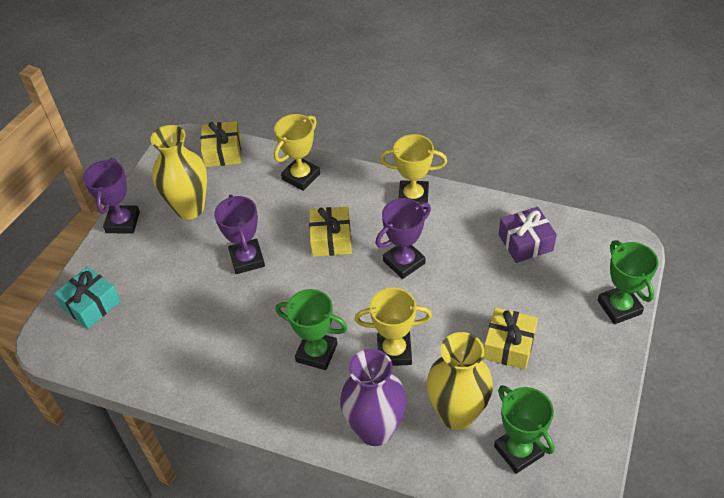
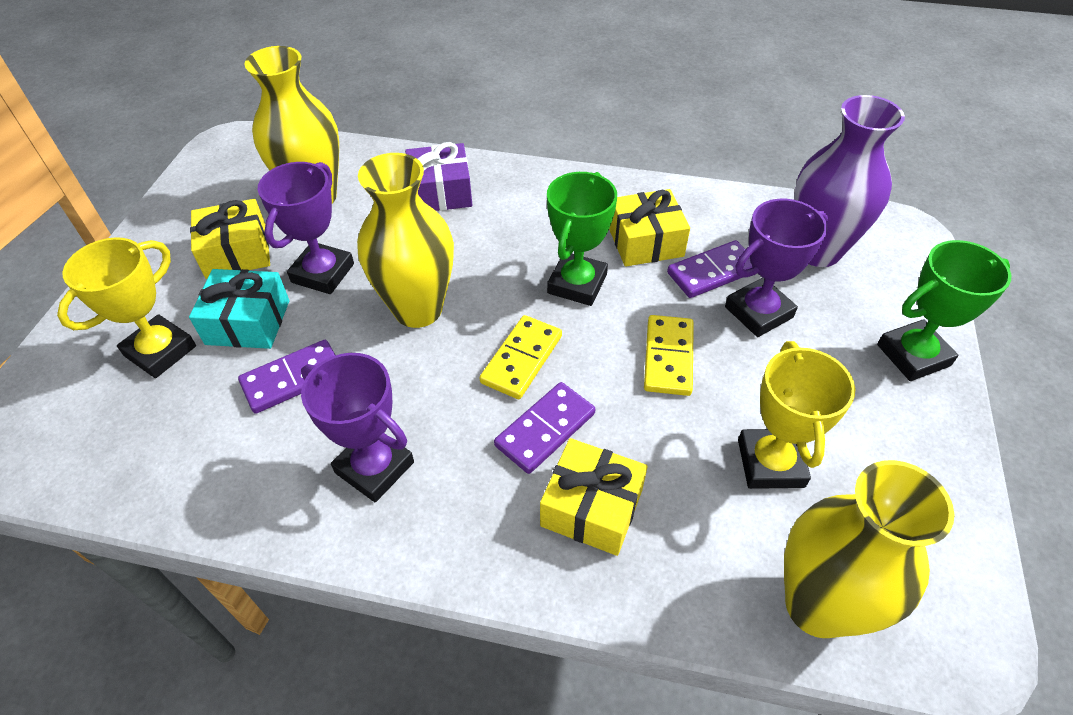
green trophy: 3 -> 2
purple domino: 0 -> 3
yellow domino: 0 -> 2
yellow trophy: 3 -> 2
yellow vase: 2 -> 3

